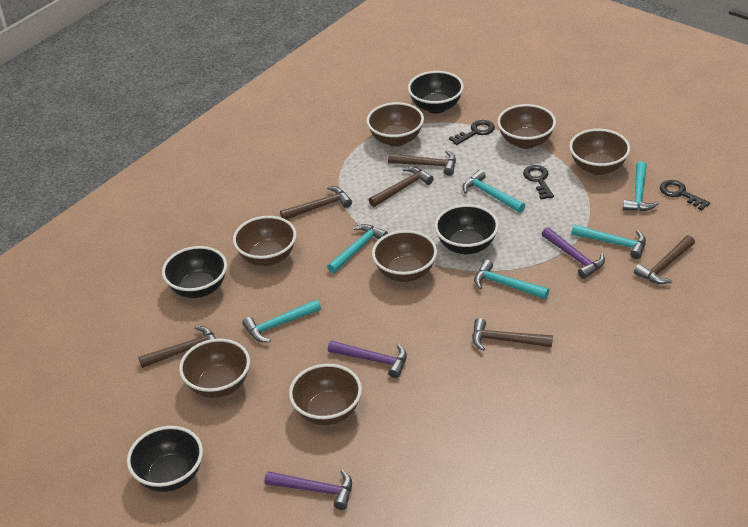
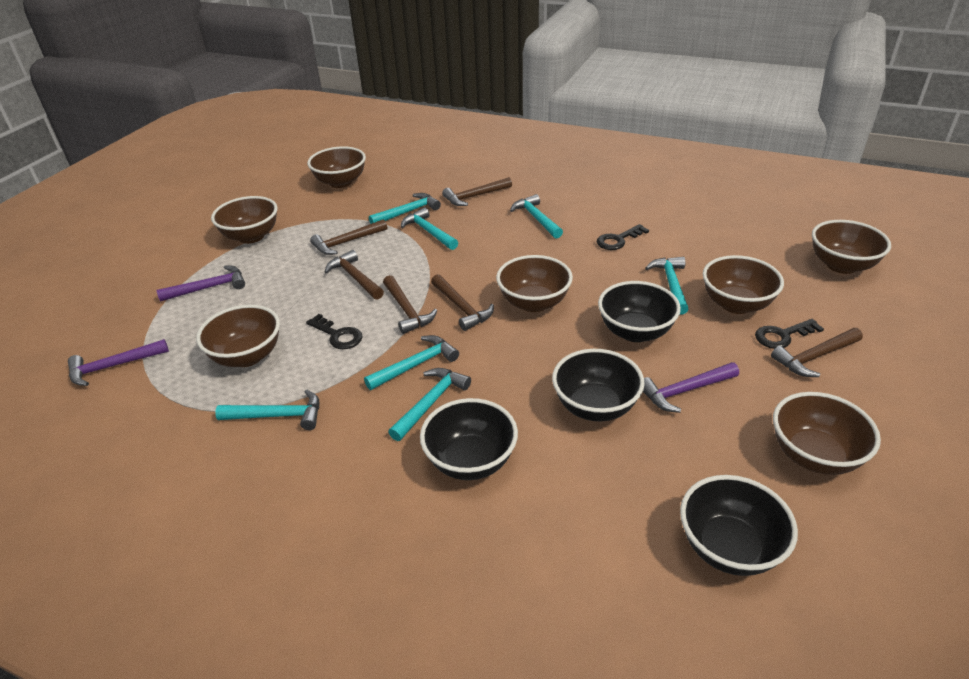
turquoise hammer: 6 -> 7

